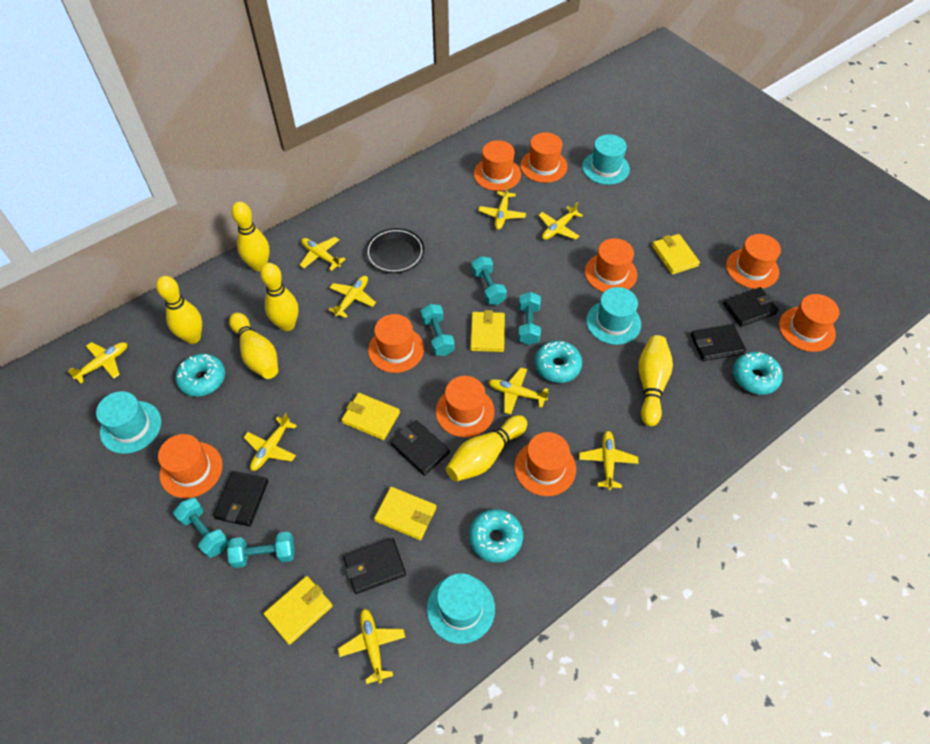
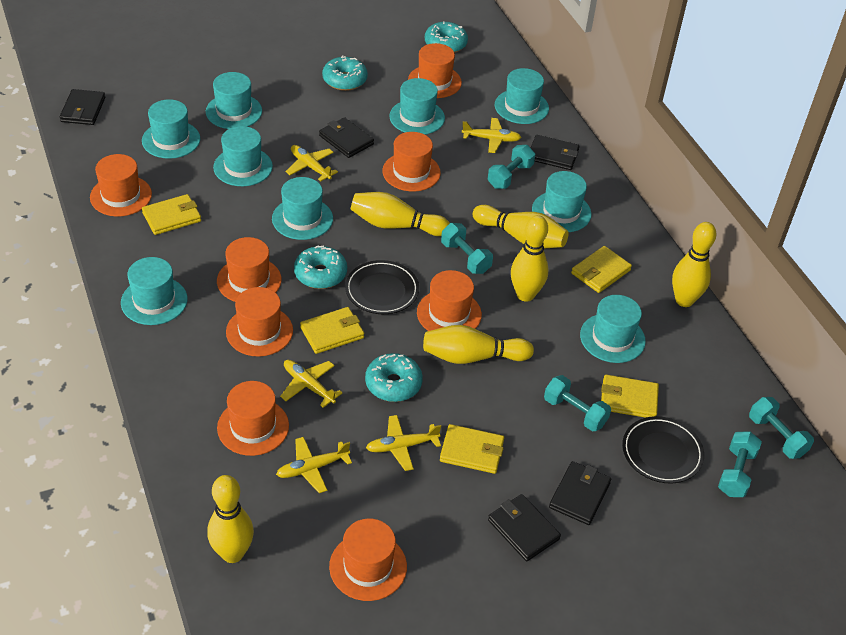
black plate: 1 -> 2
orange hat: 9 -> 8
turquoise hat: 4 -> 9
yellow plane: 9 -> 5

